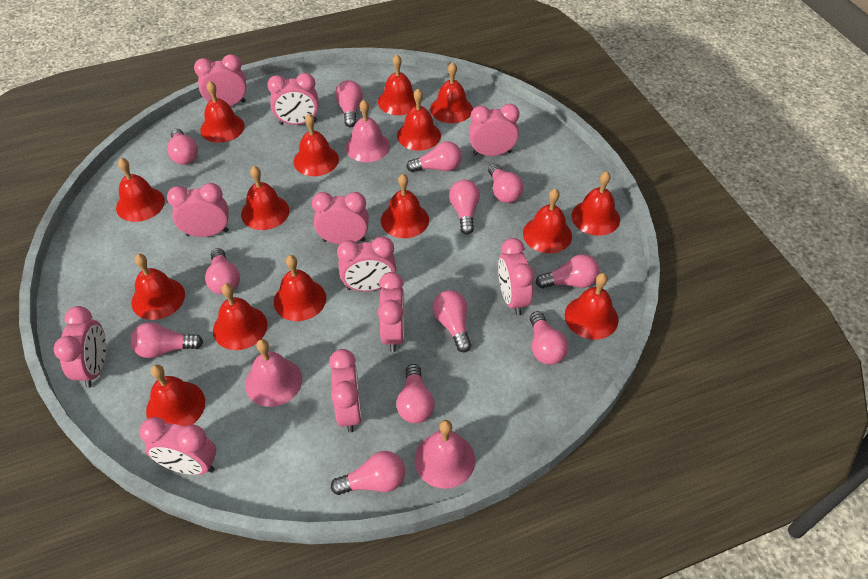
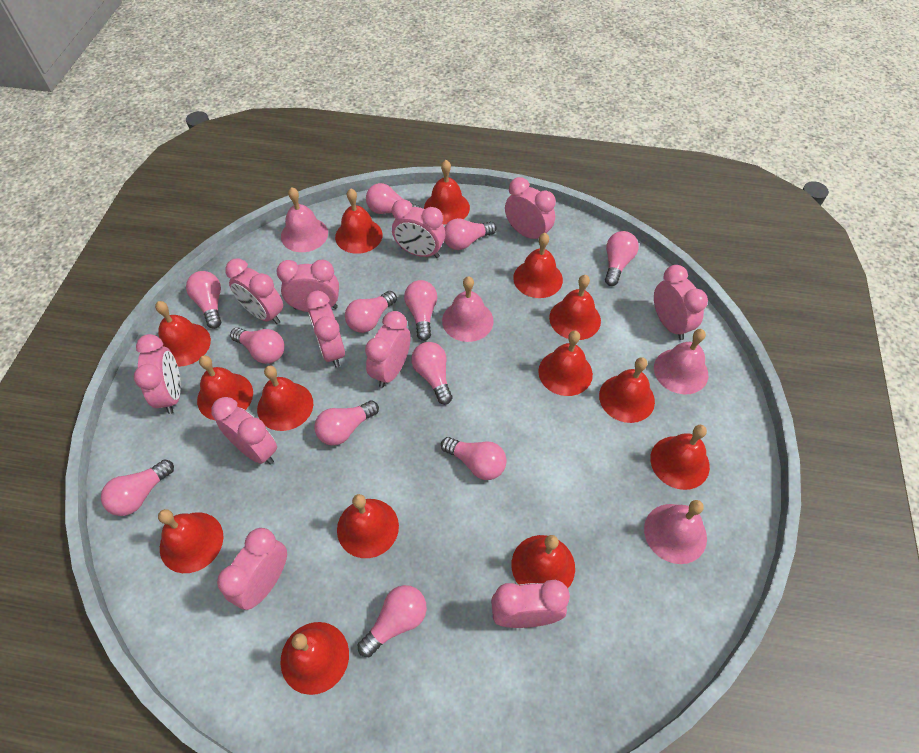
pink bell: 3 -> 4
red bell: 15 -> 14

